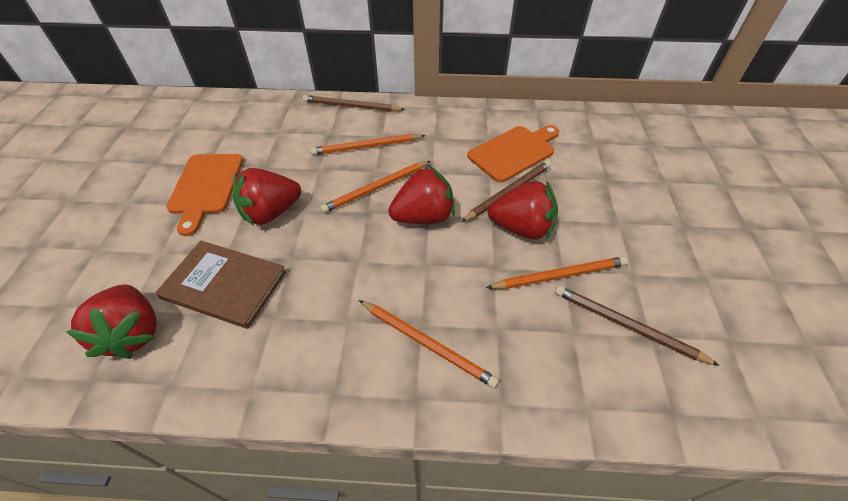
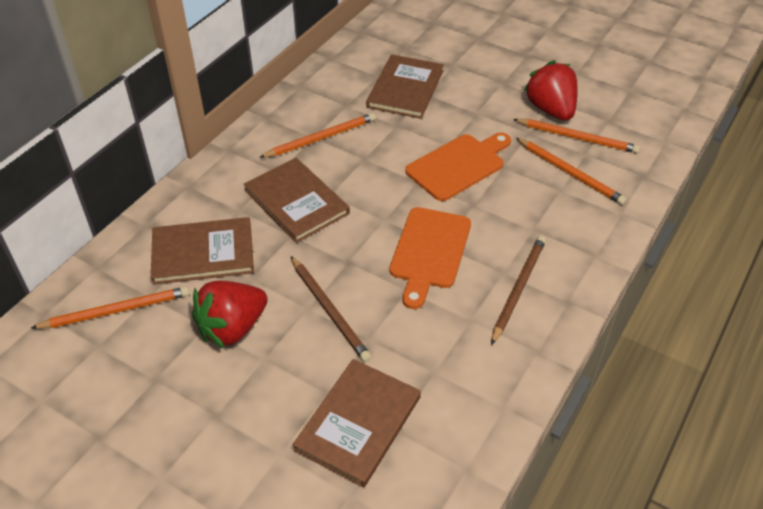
brown book: 1 -> 4
brown pencil: 3 -> 2
red strawberry: 4 -> 2

